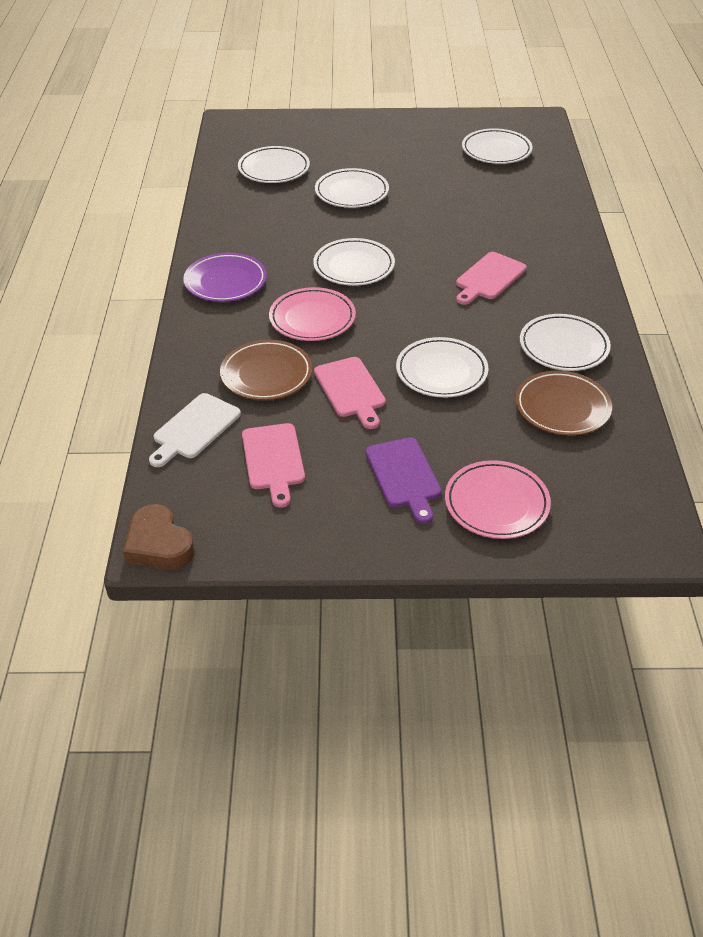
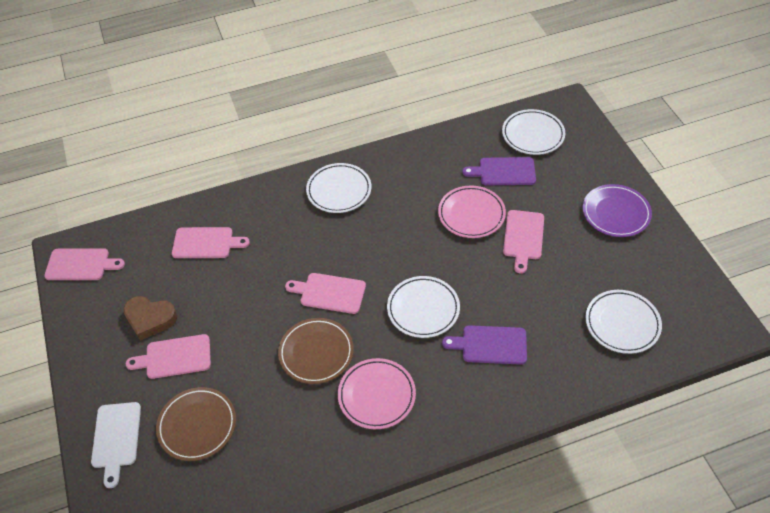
pink cutting board: 3 -> 5
purple cutting board: 1 -> 2
white plate: 6 -> 4

